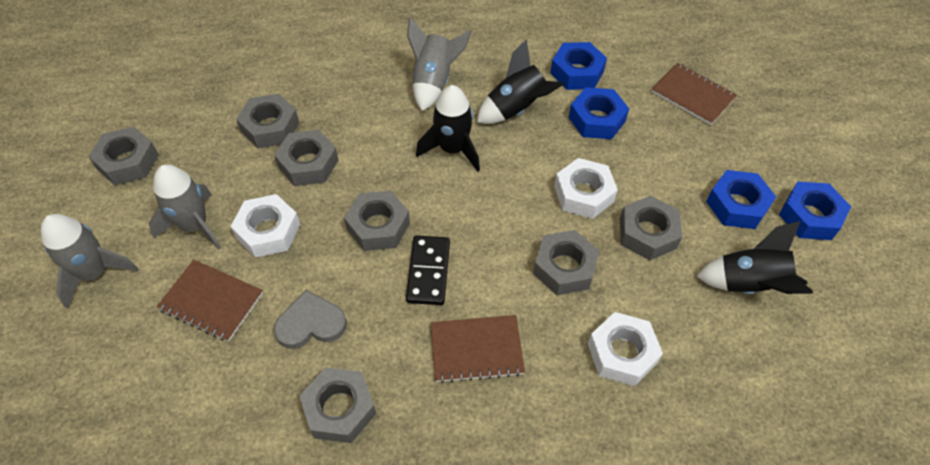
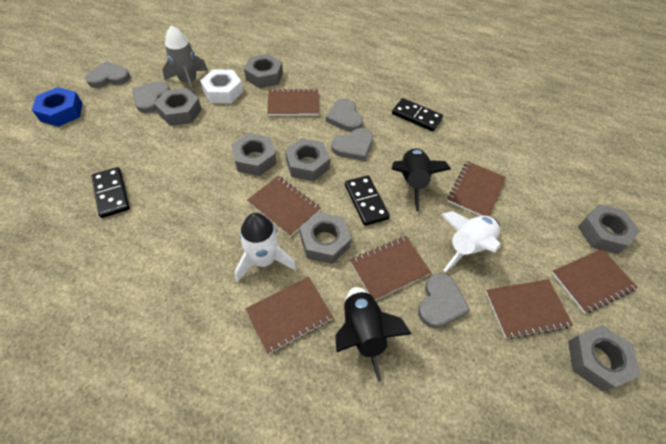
black domino: 1 -> 3
black rocket: 3 -> 2
blue nut: 4 -> 1
brown notebook: 3 -> 7
grey heart: 1 -> 5
grey rocket: 3 -> 1
white nut: 3 -> 1
white rocket: 0 -> 2

